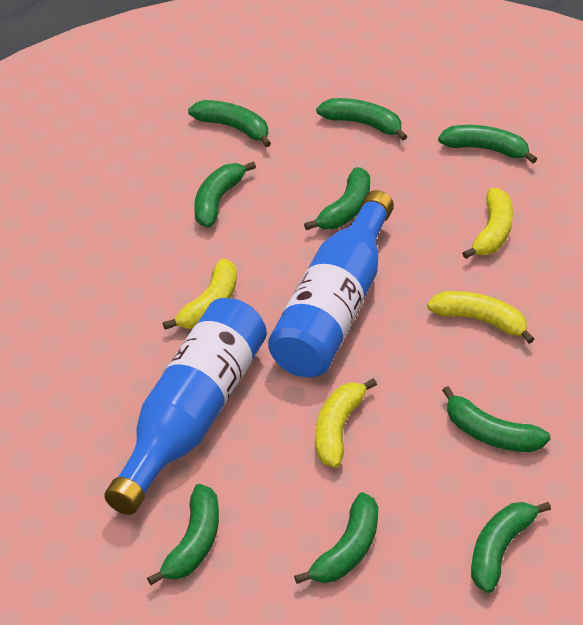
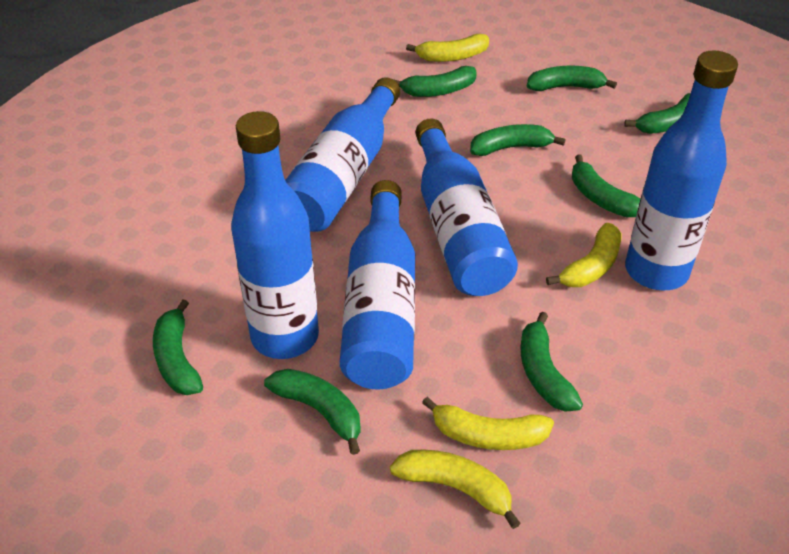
blue bottle: 2 -> 5
green banana: 9 -> 8

